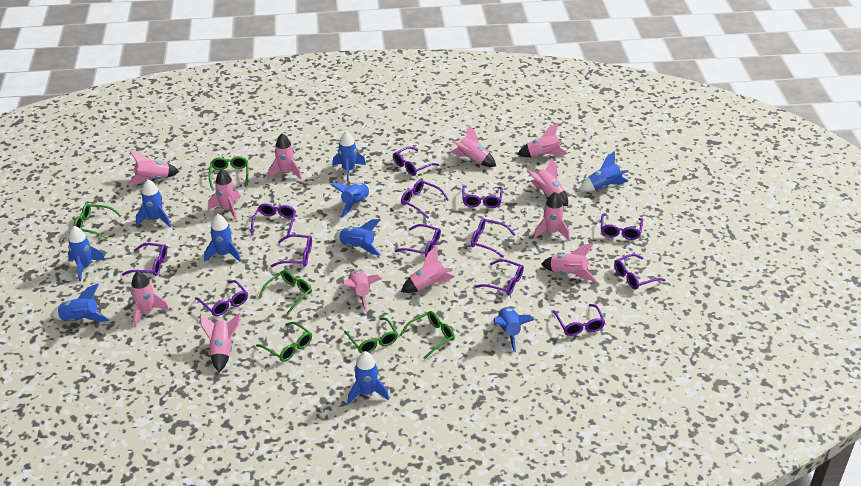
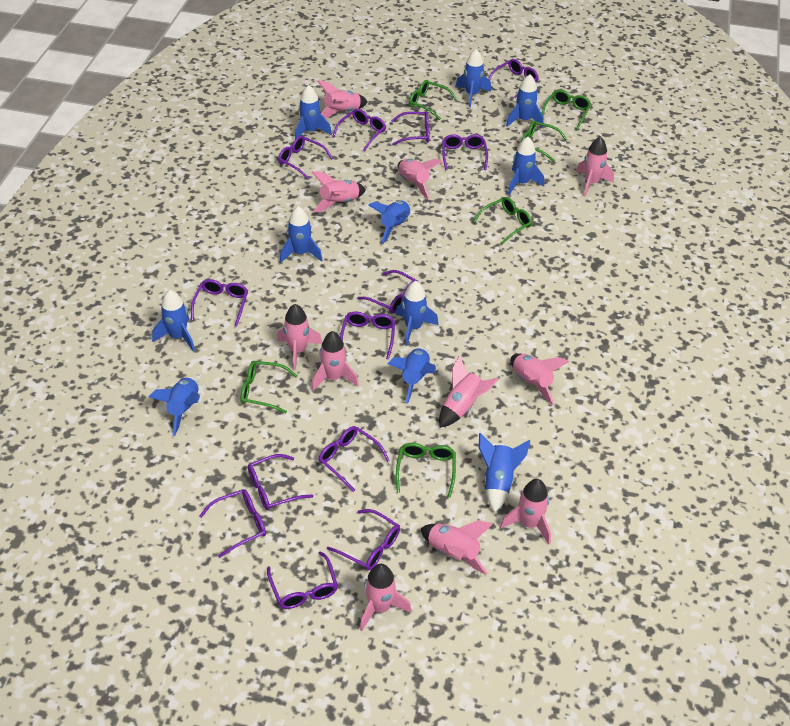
blue rocket: 10 -> 11
pink rocket: 12 -> 11

